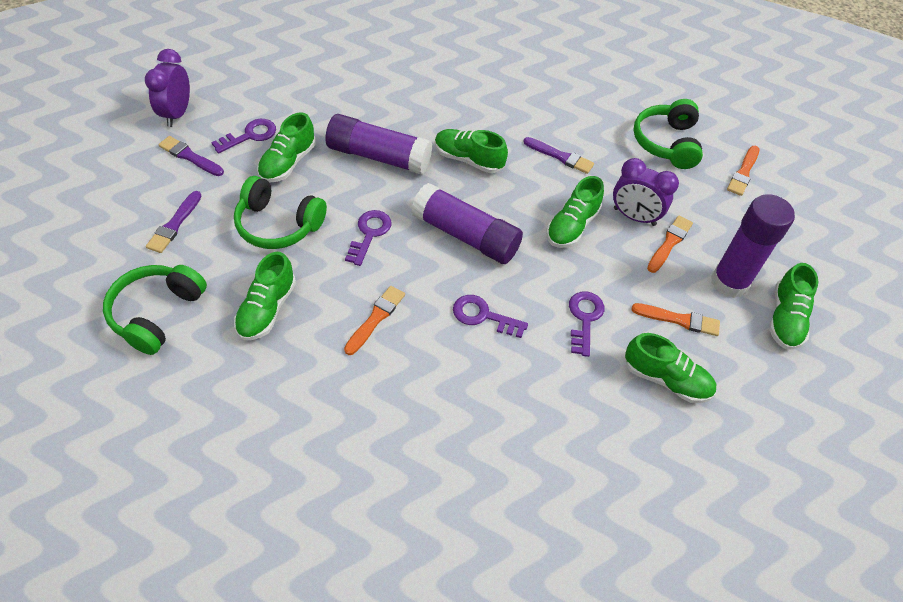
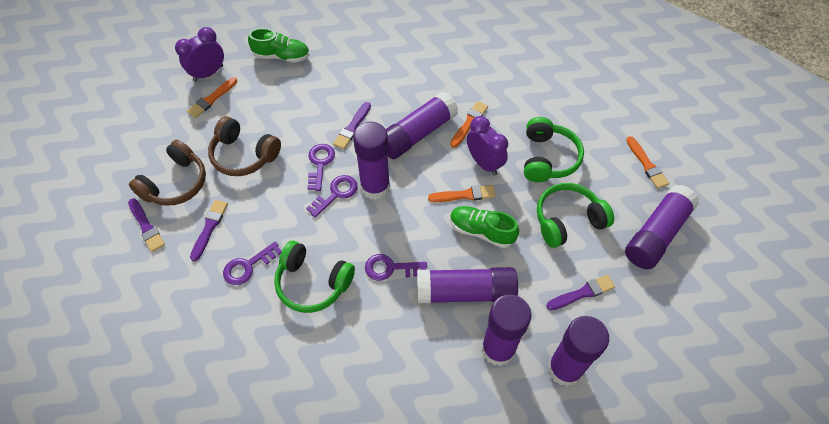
brown headphones: 0 -> 2
green shoe: 6 -> 2
purple brush: 3 -> 4
purple glue stick: 3 -> 6

